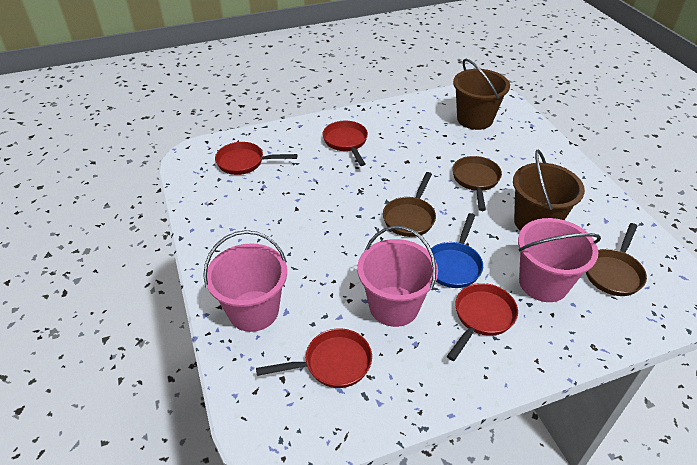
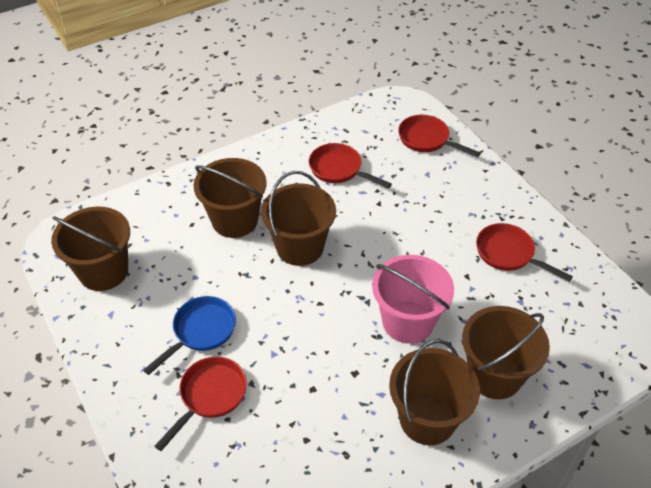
brown bucket: 2 -> 5
brown pan: 3 -> 0
pink bucket: 3 -> 1

